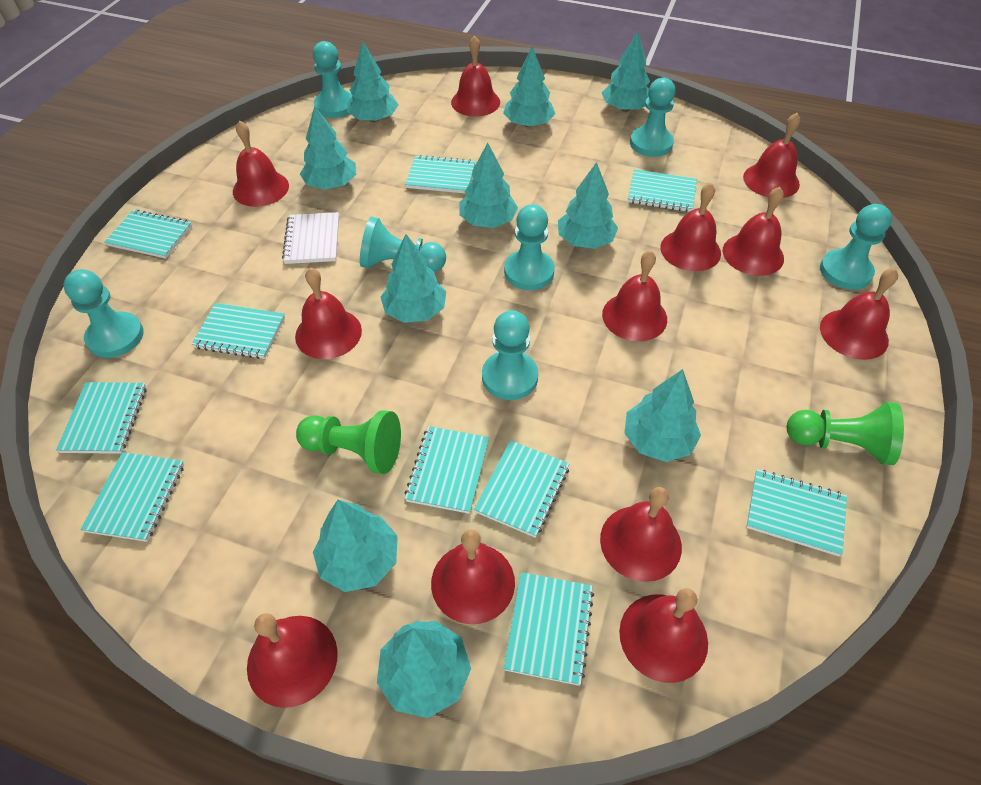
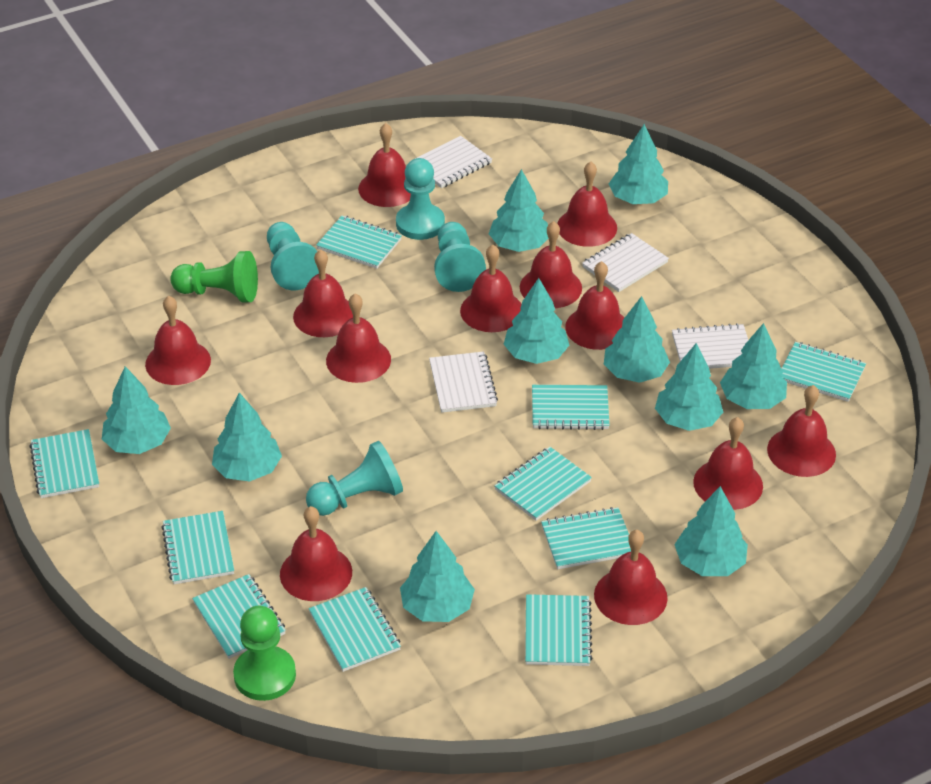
turquoise pawn: 7 -> 4
white notebook: 1 -> 4

